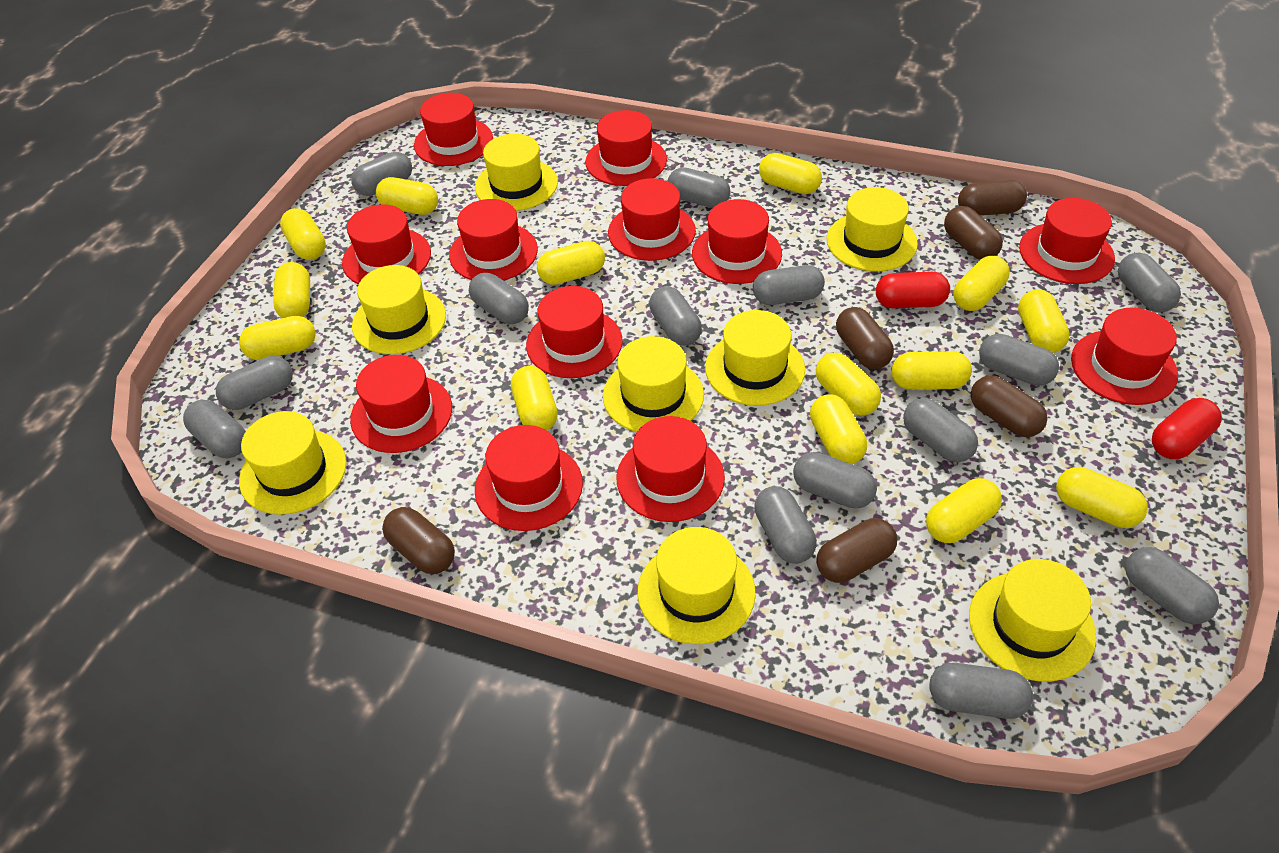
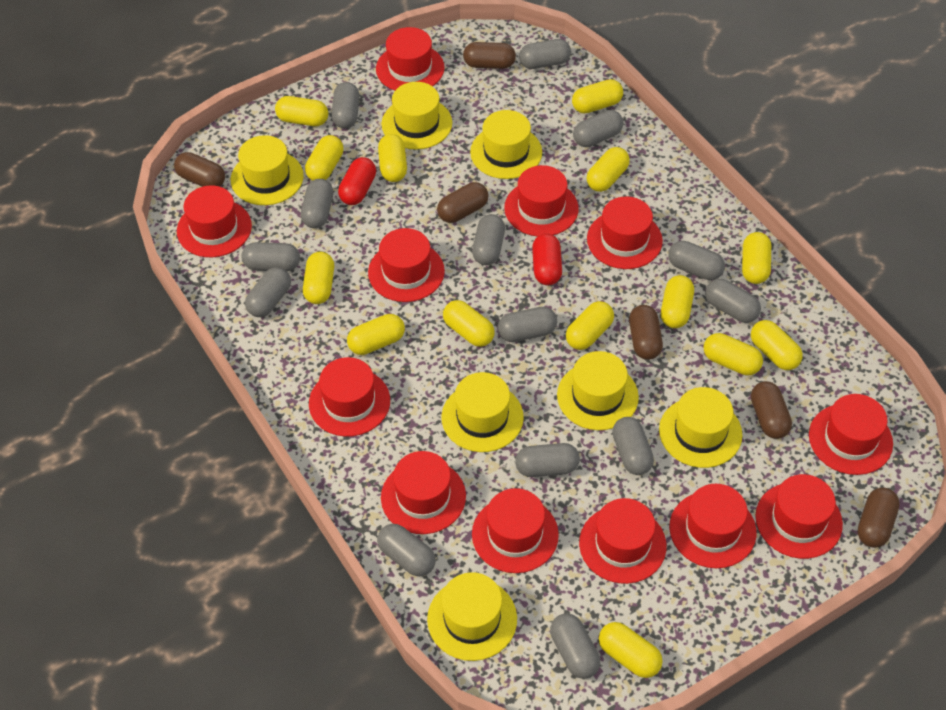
yellow hat: 8 -> 7

